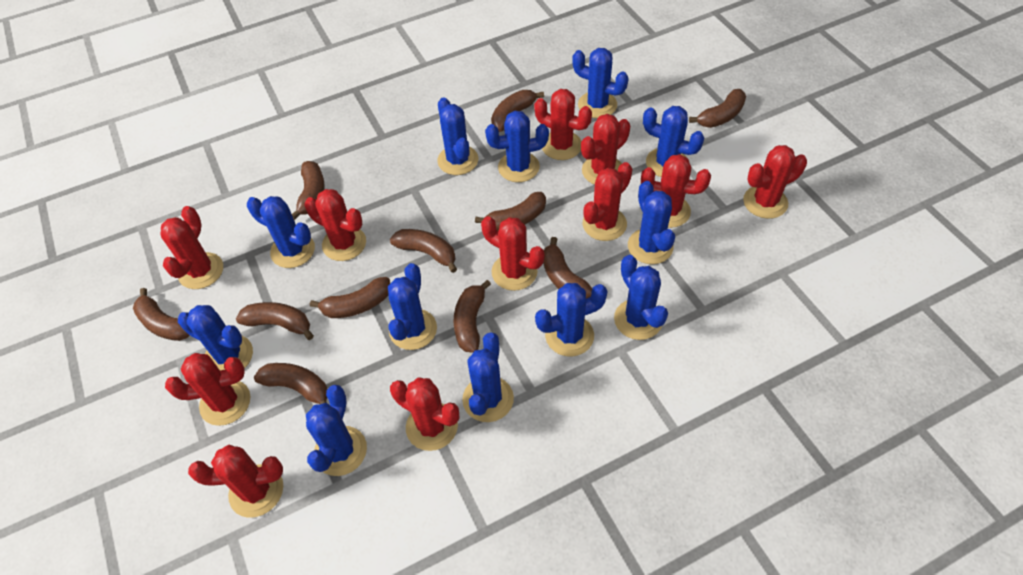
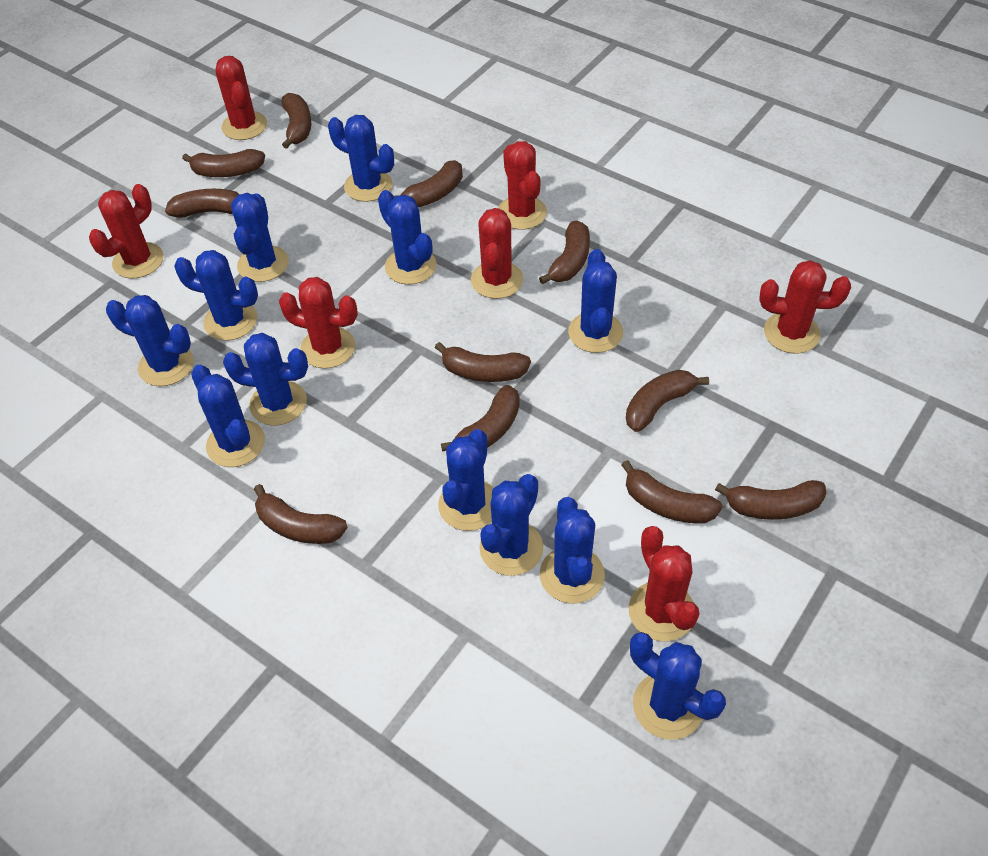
red cactus: 11 -> 7

